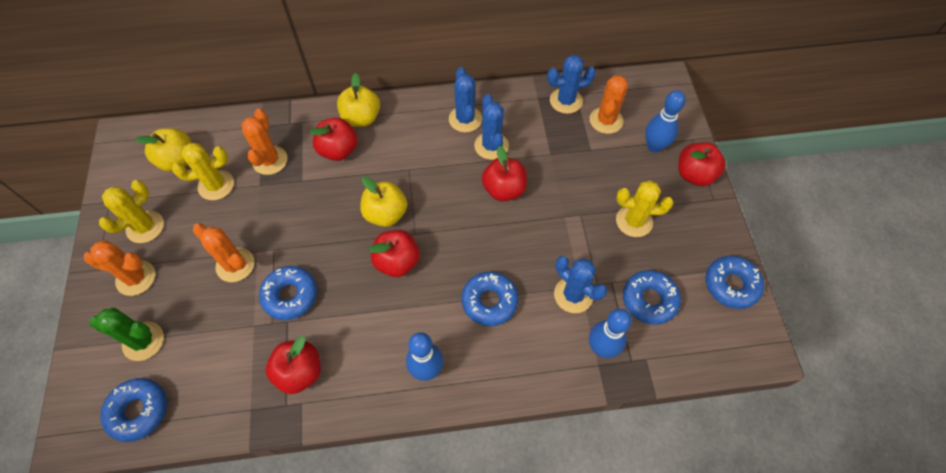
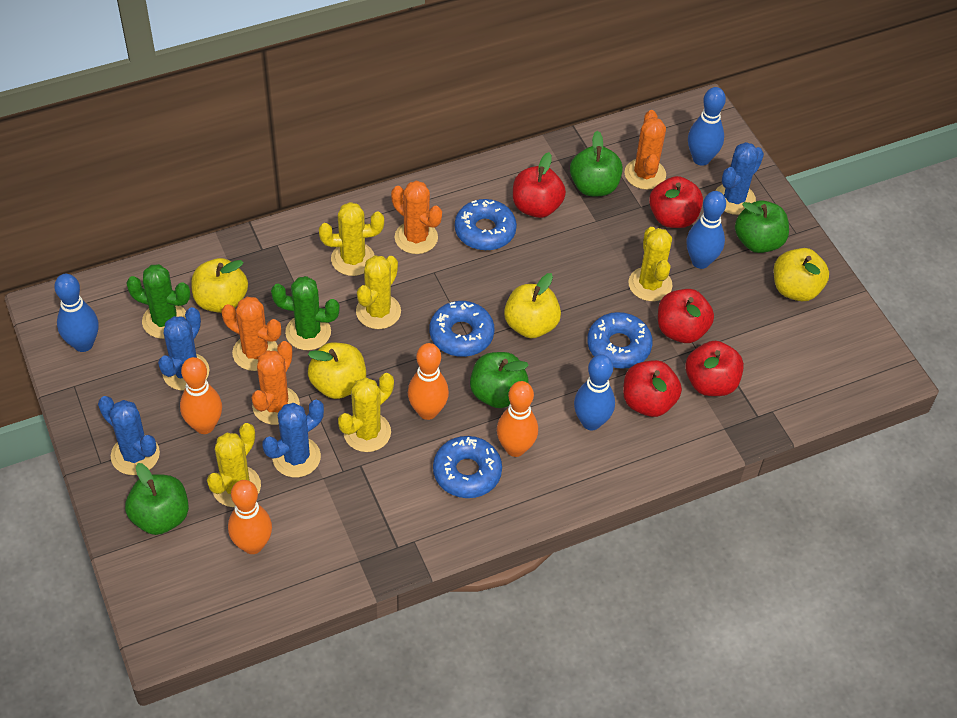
blue bowling pin: 3 -> 4
blue donut: 5 -> 4
green apple: 0 -> 4
green cactus: 1 -> 2
orange bowling pin: 0 -> 4
yellow apple: 3 -> 4
yellow cactus: 3 -> 5

